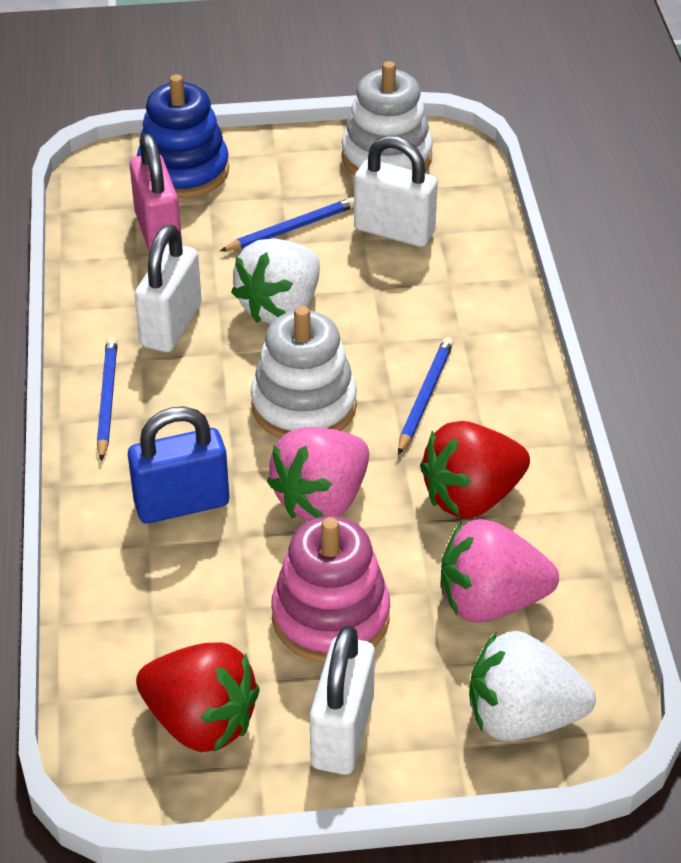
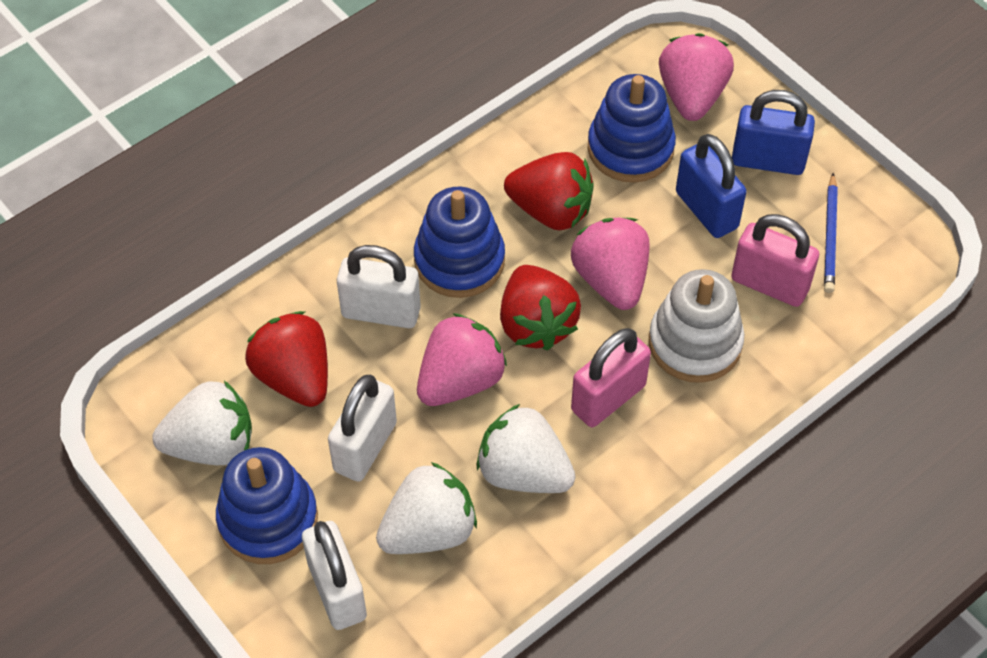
blue padlock: 1 -> 2
blue pencil: 3 -> 1
blue stacking toy: 1 -> 3
pink padlock: 1 -> 2
pink stacking toy: 1 -> 0
pink strawberry: 2 -> 3
red strawberry: 2 -> 3
white stacking toy: 2 -> 1
white strawberry: 2 -> 3

